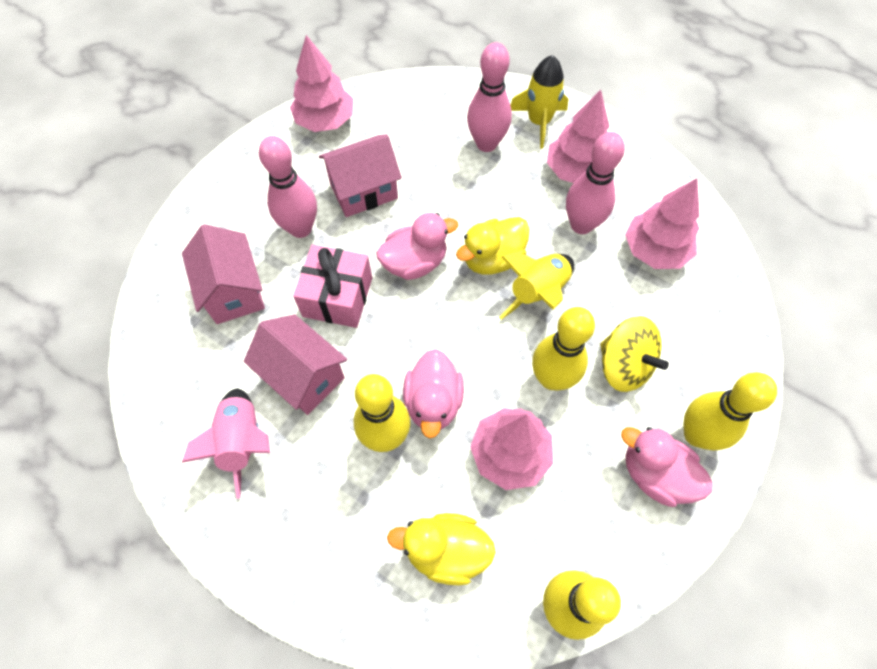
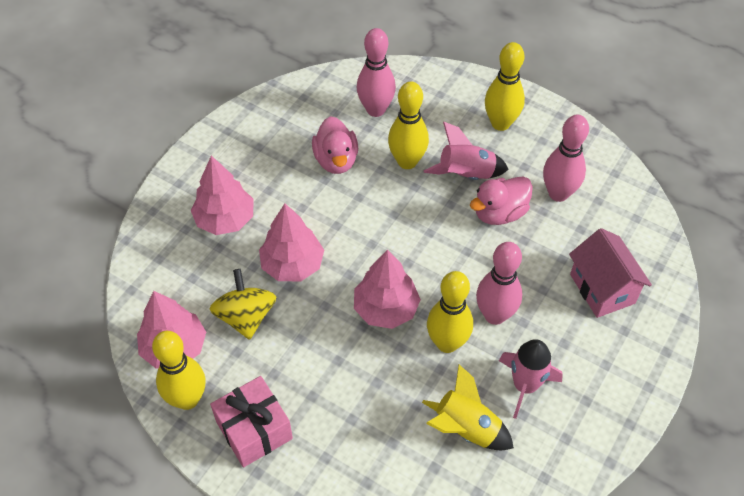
pink duck: 3 -> 2
pink house: 3 -> 1
pink rocket: 1 -> 2
yellow duck: 2 -> 0
yellow rocket: 2 -> 1

